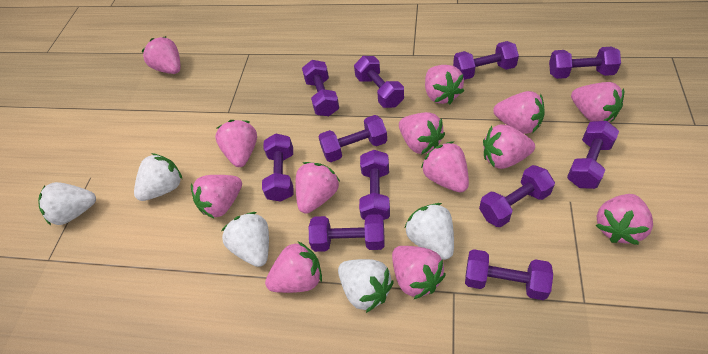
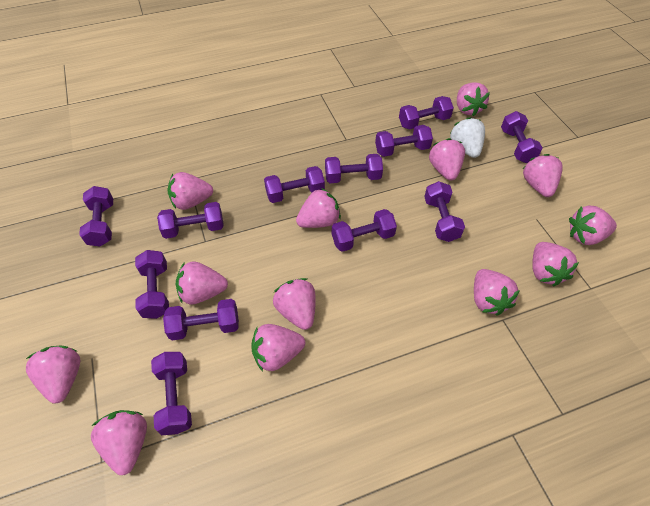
purple dumbbell: 11 -> 12
white strawberry: 5 -> 1

